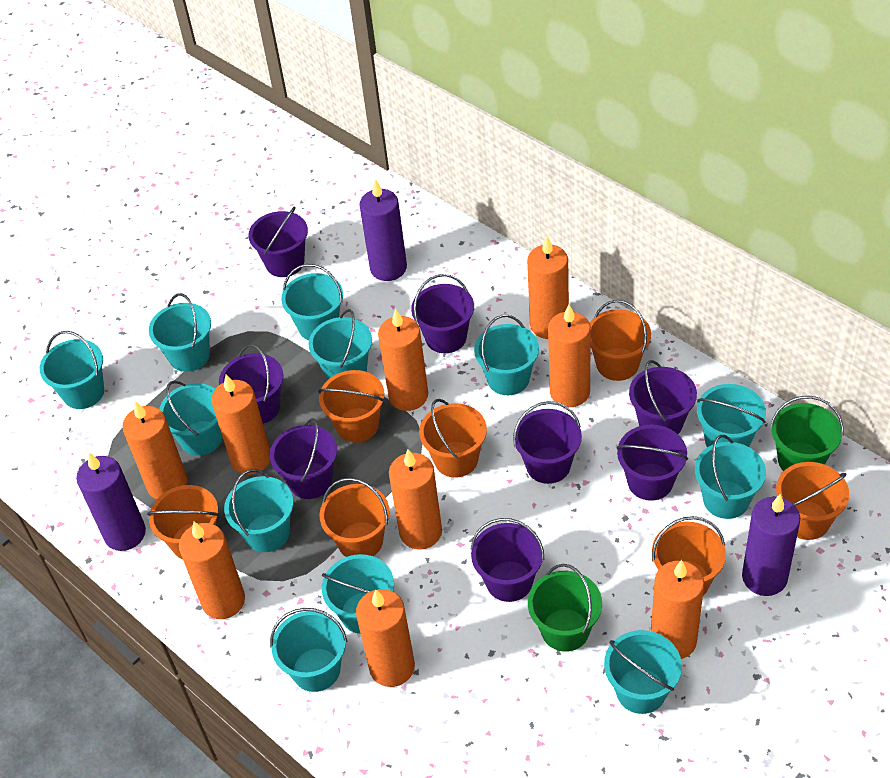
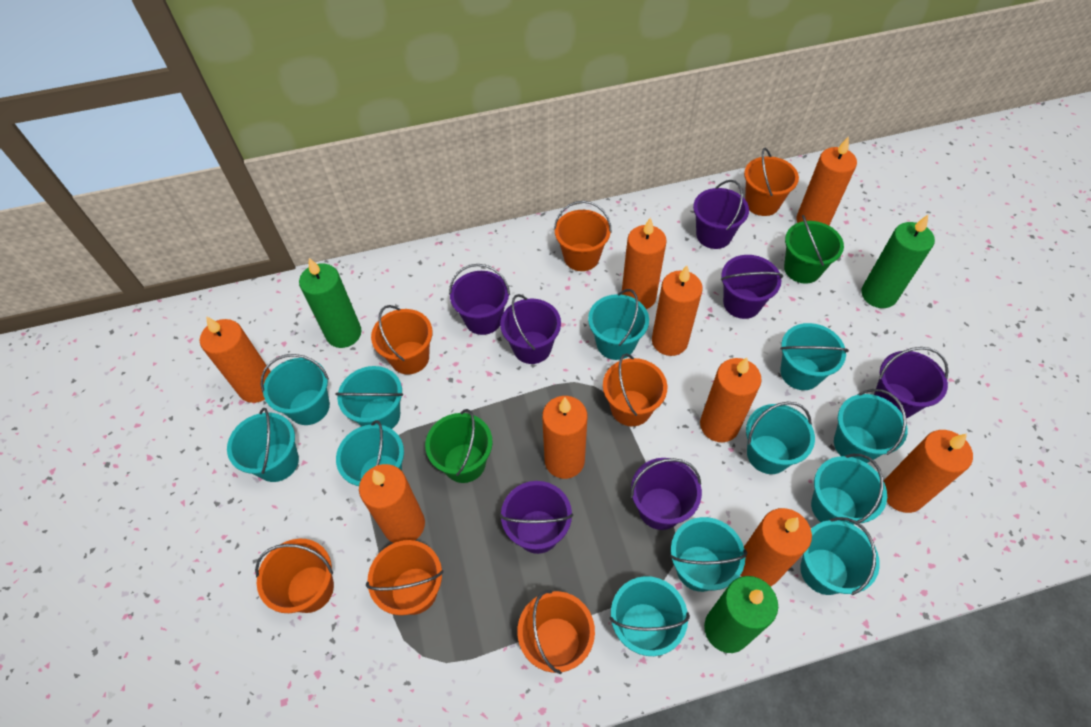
green candle: 0 -> 3
purple bucket: 8 -> 7
purple candle: 3 -> 0

